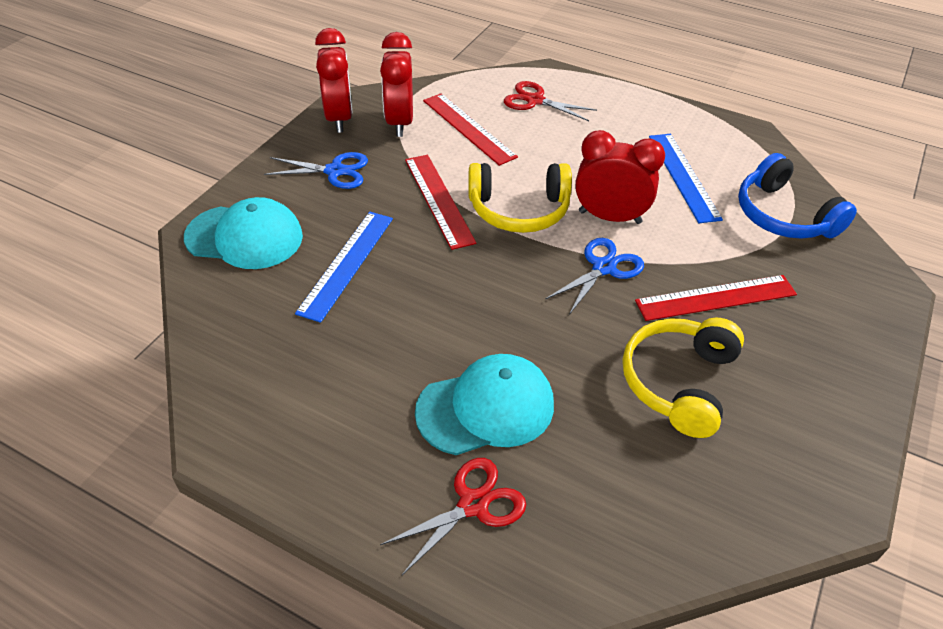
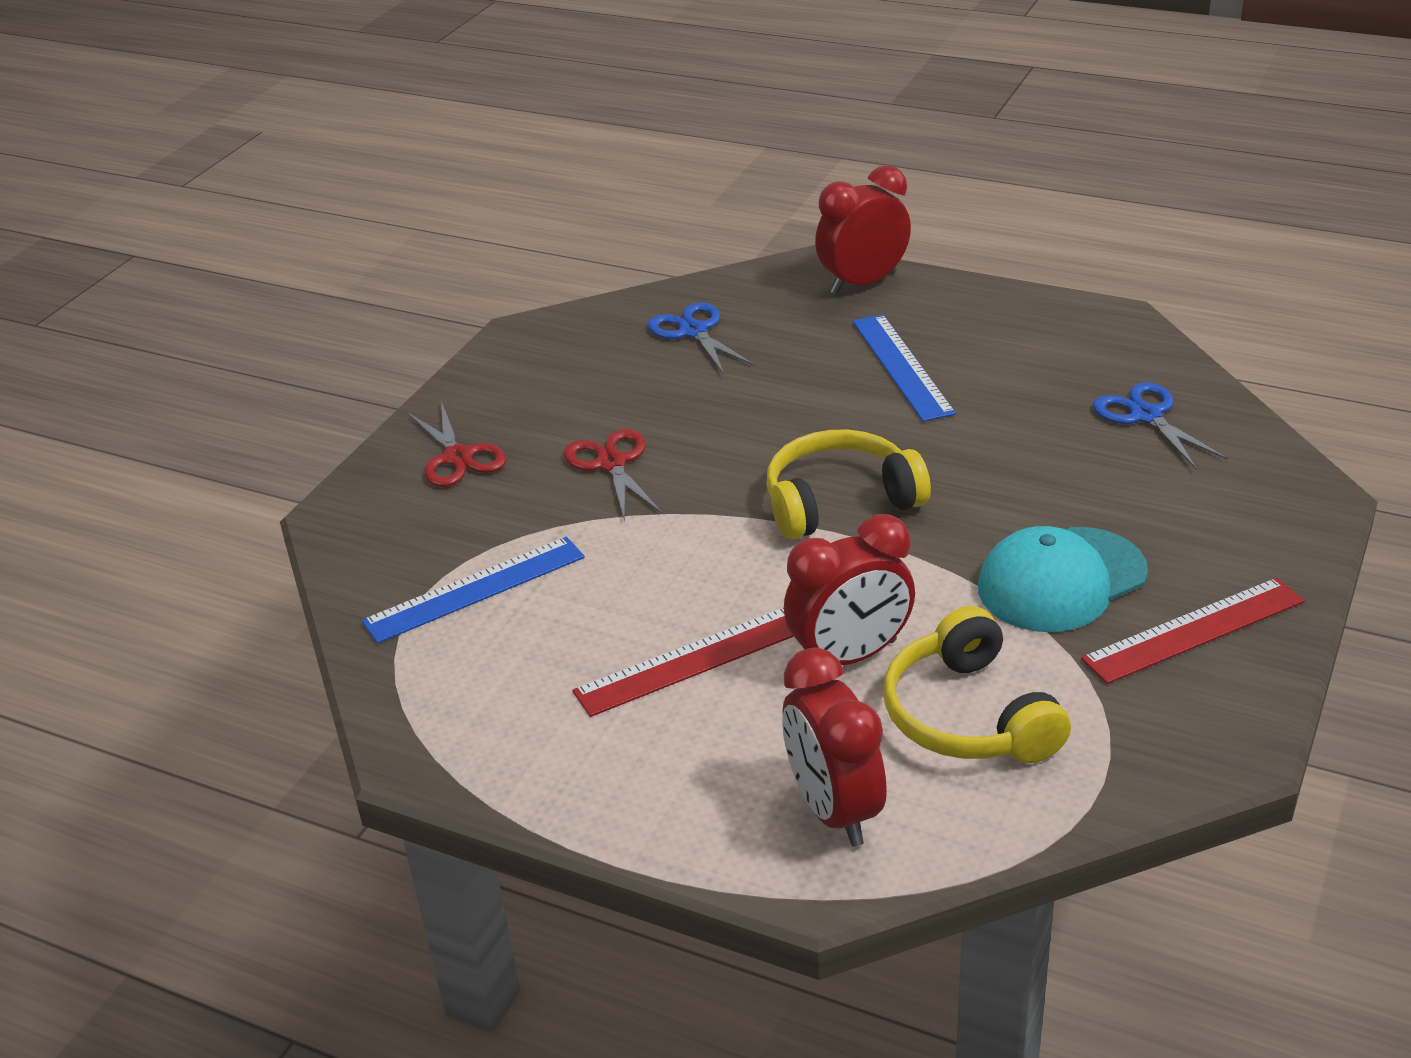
blue headphones: 1 -> 0
red ruler: 3 -> 2
turquoise cap: 2 -> 1

